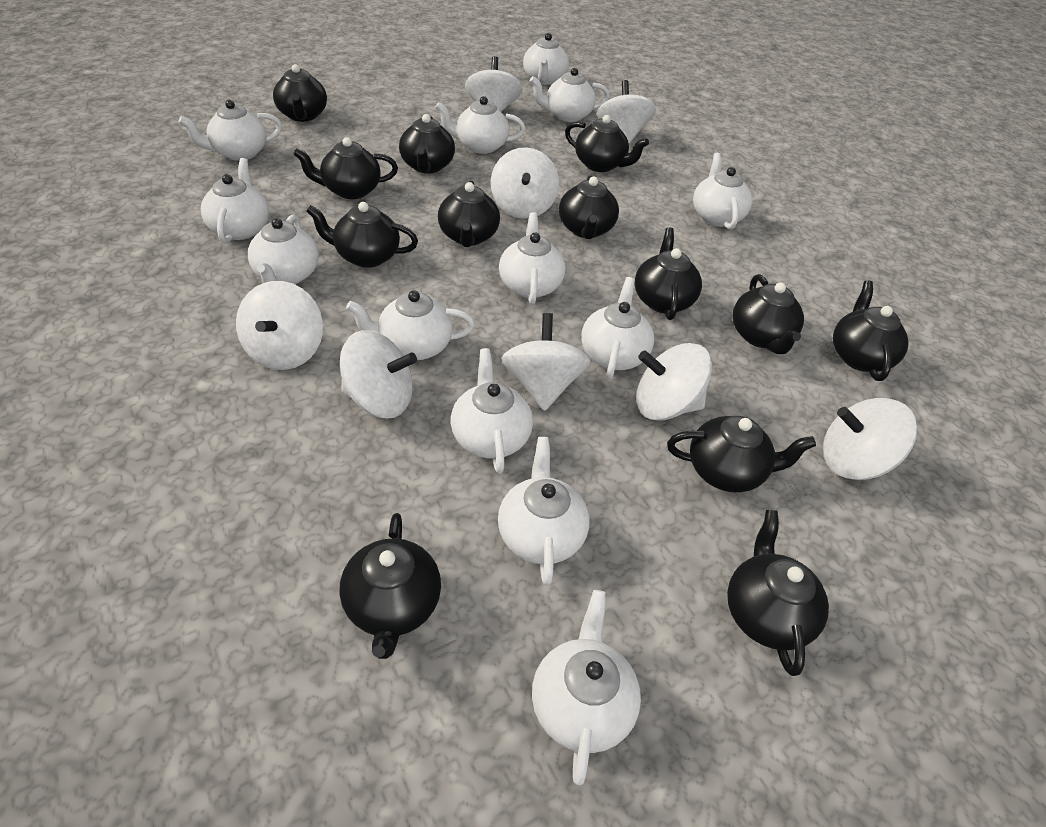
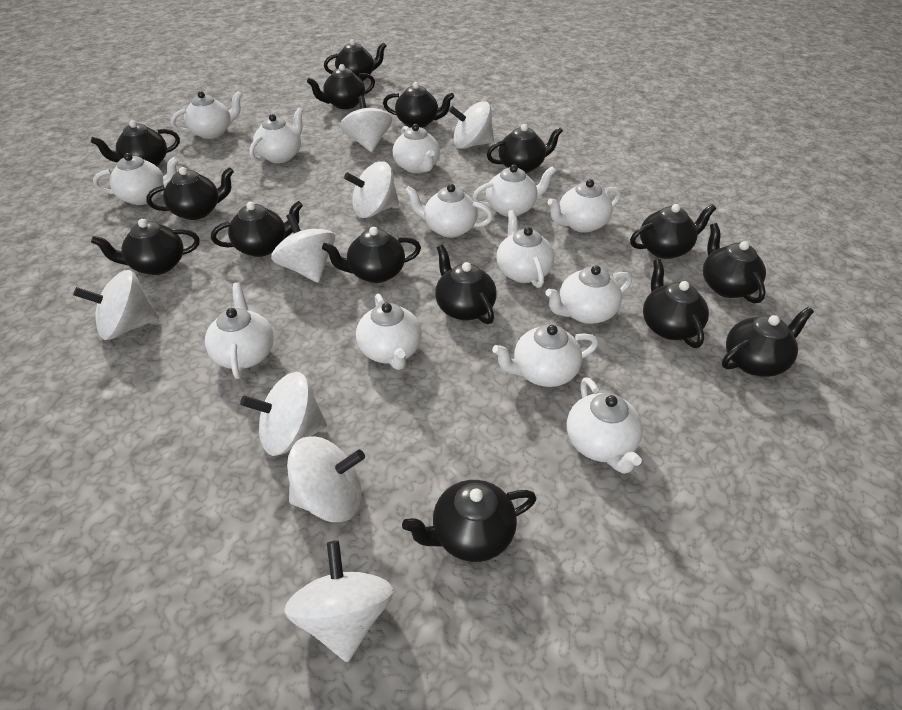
black teapot: 13 -> 15

